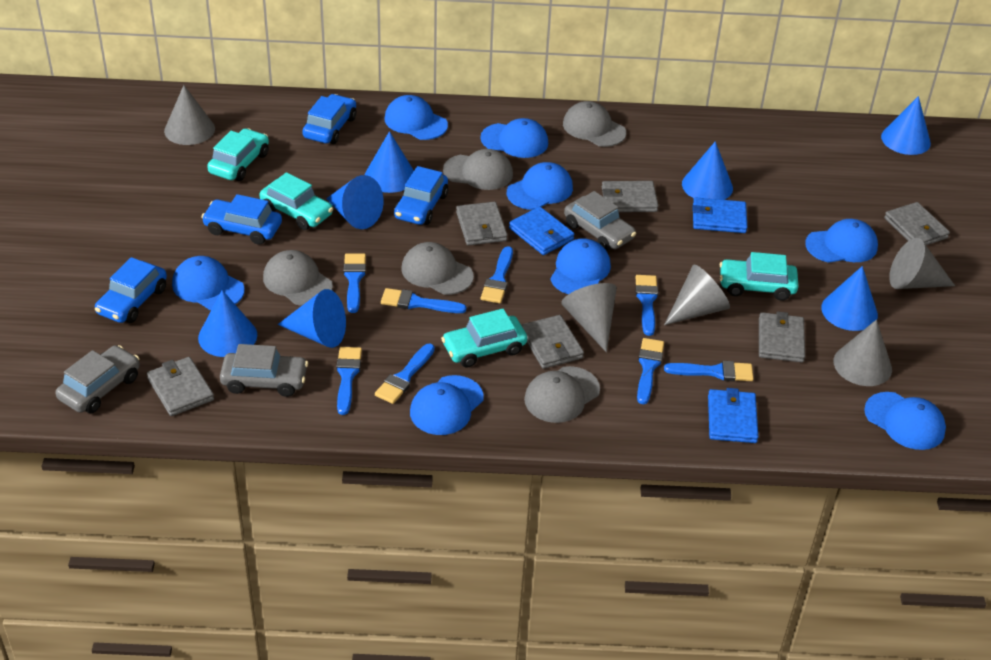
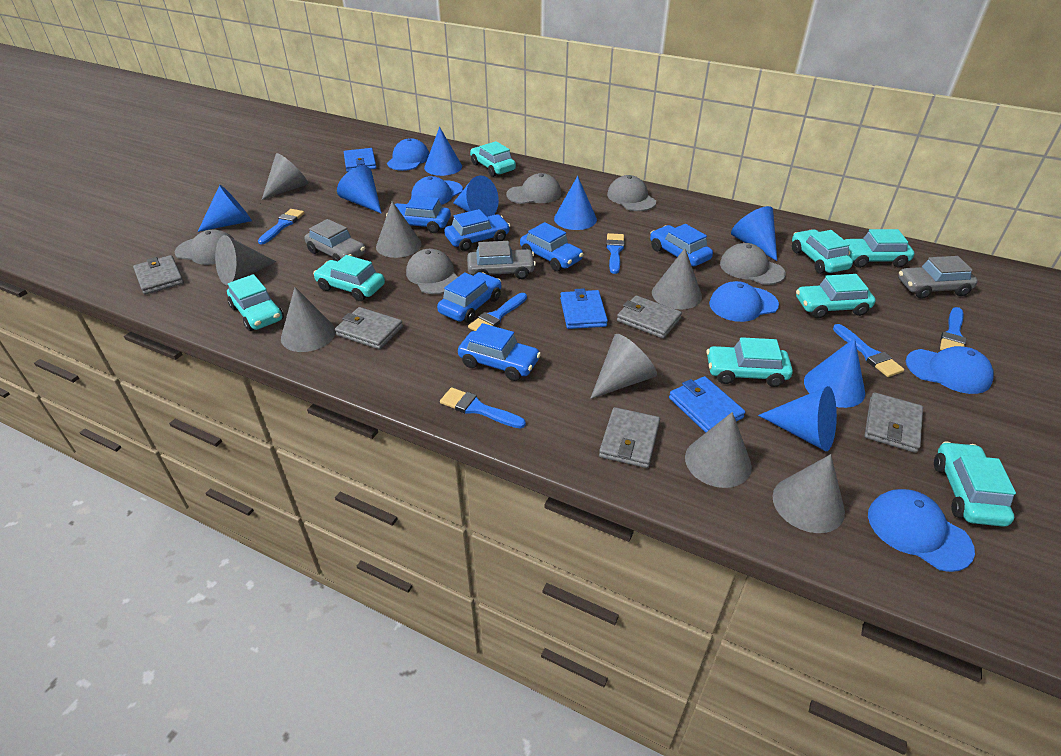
blue brush: 8 -> 6
blue cap: 8 -> 5
blue car: 4 -> 6
blue cone: 7 -> 8
grey cone: 5 -> 8
grey wallet: 6 -> 5
turquoise car: 4 -> 8

